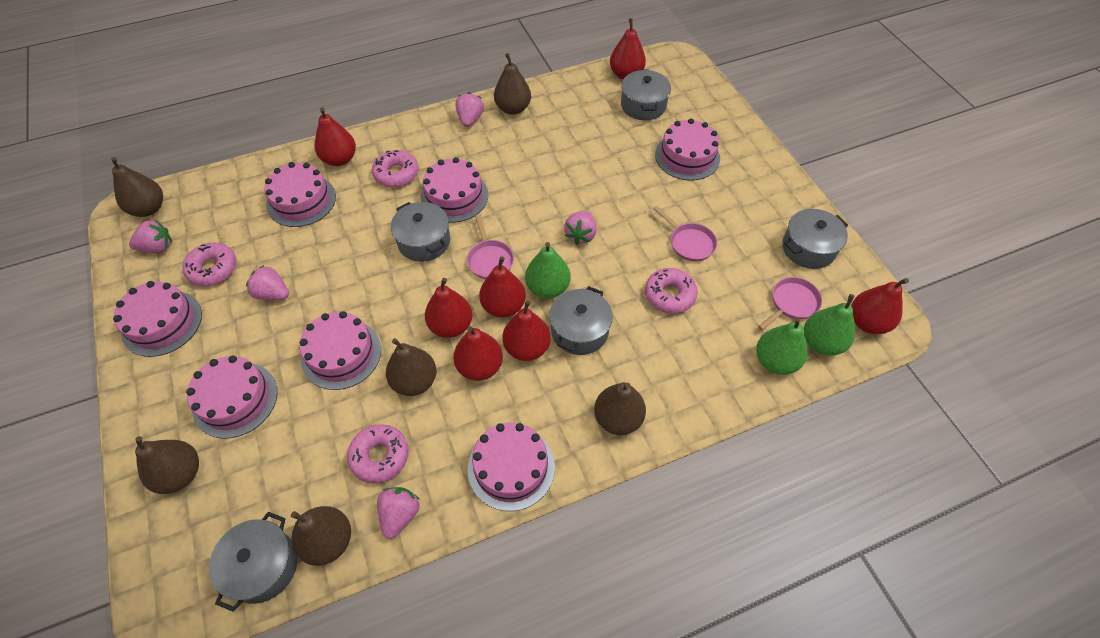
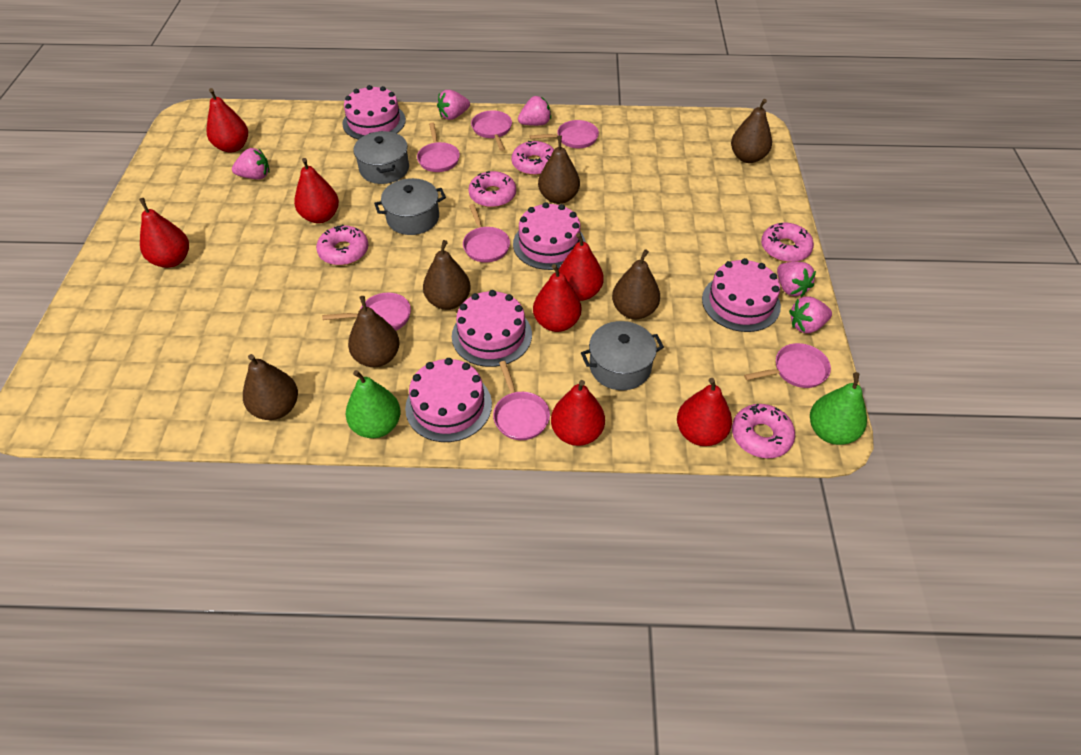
green pear: 3 -> 2
grey pot: 5 -> 3
pink cake: 7 -> 5
pink donut: 4 -> 5
pink pan: 3 -> 7

